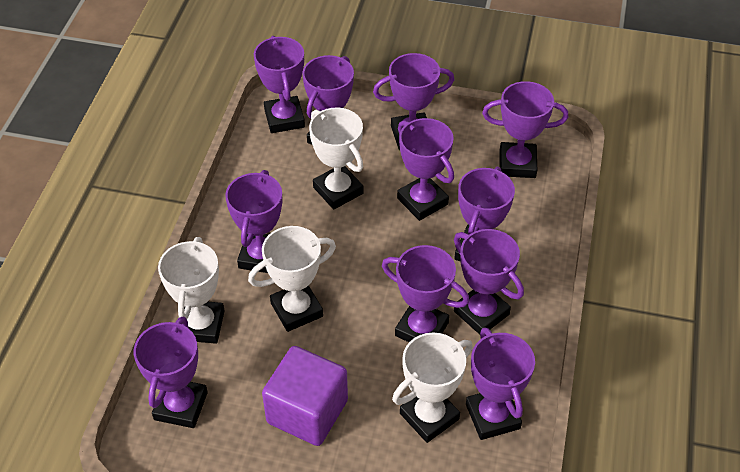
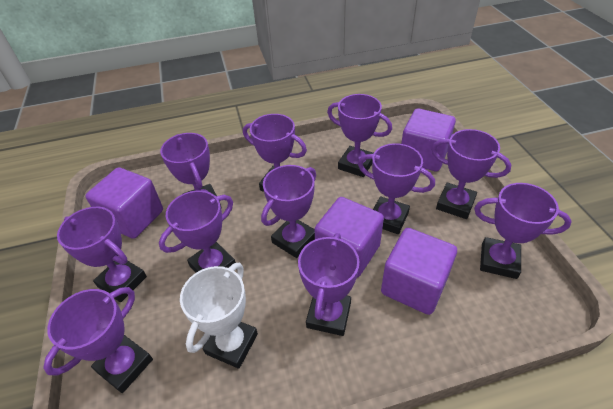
purple cube: 1 -> 4
white trophy: 4 -> 1

